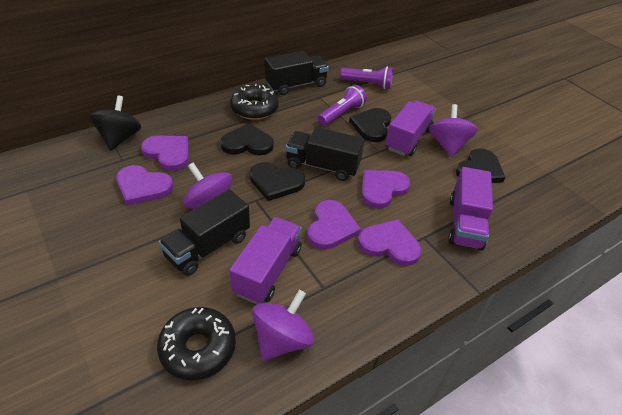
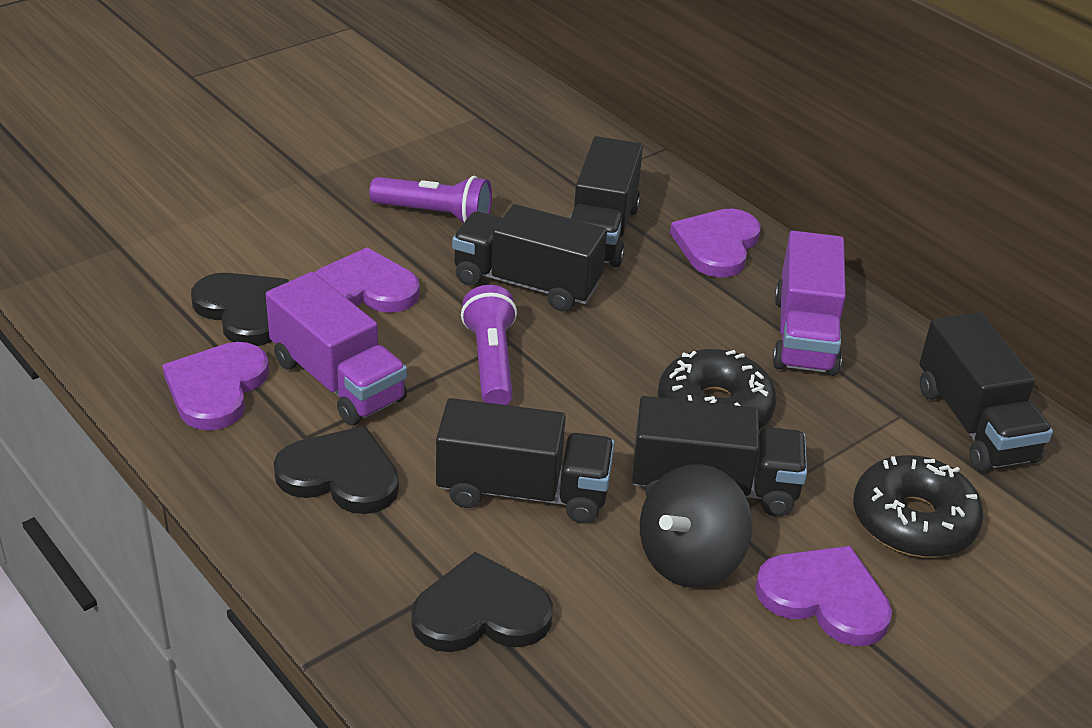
black heart: 4 -> 3
black truck: 3 -> 5
purple heart: 5 -> 4
purple spinning top: 3 -> 0
purple truck: 3 -> 2

